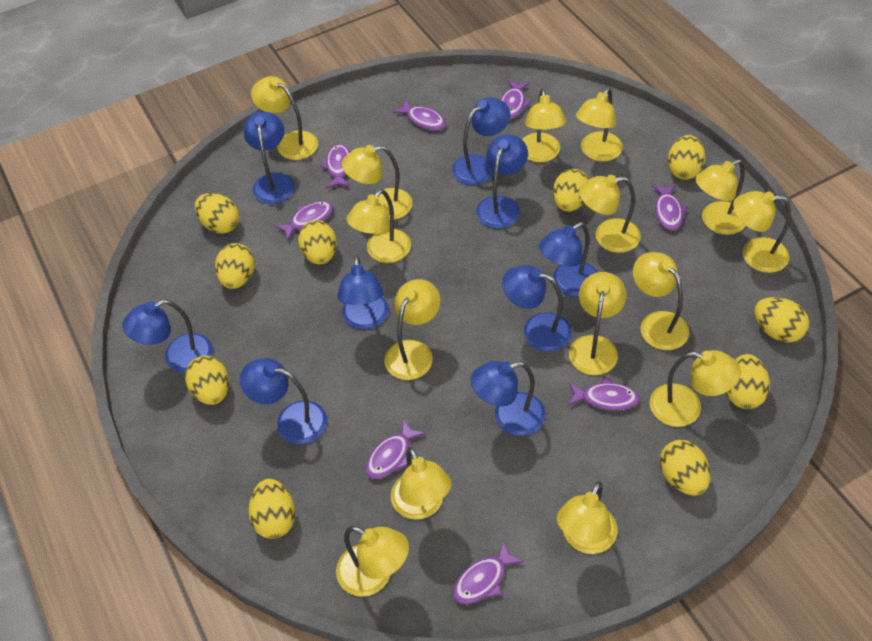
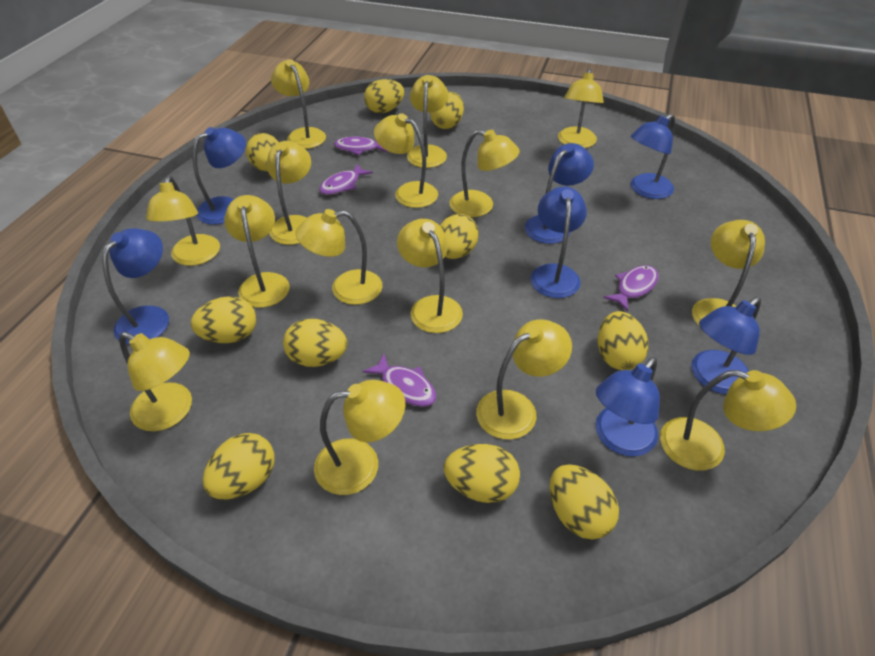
blue lamp: 9 -> 7
purple fish: 8 -> 4

